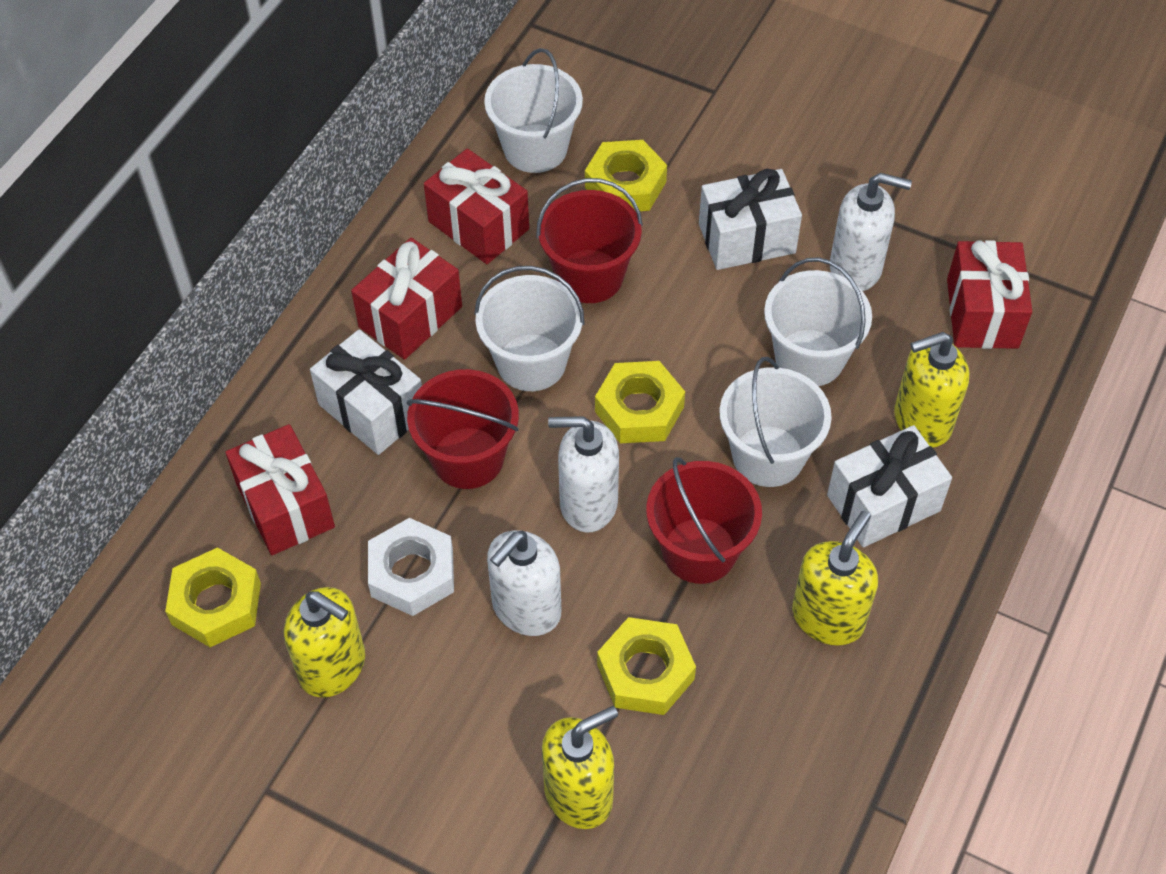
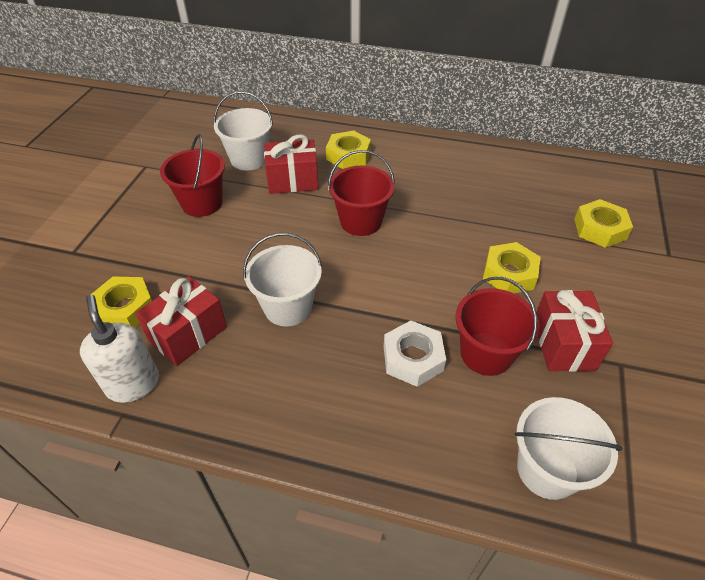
red gift: 4 -> 3
white bucket: 4 -> 3
white gift: 3 -> 0
white soap dispenser: 3 -> 1
yellow soap dispenser: 4 -> 0

